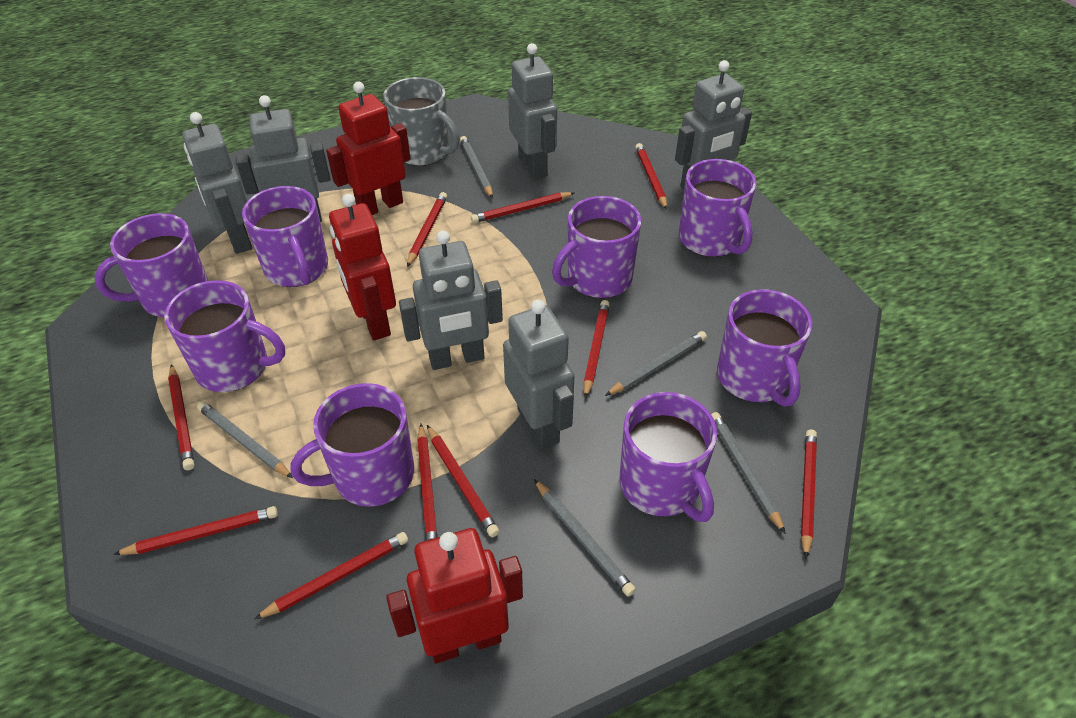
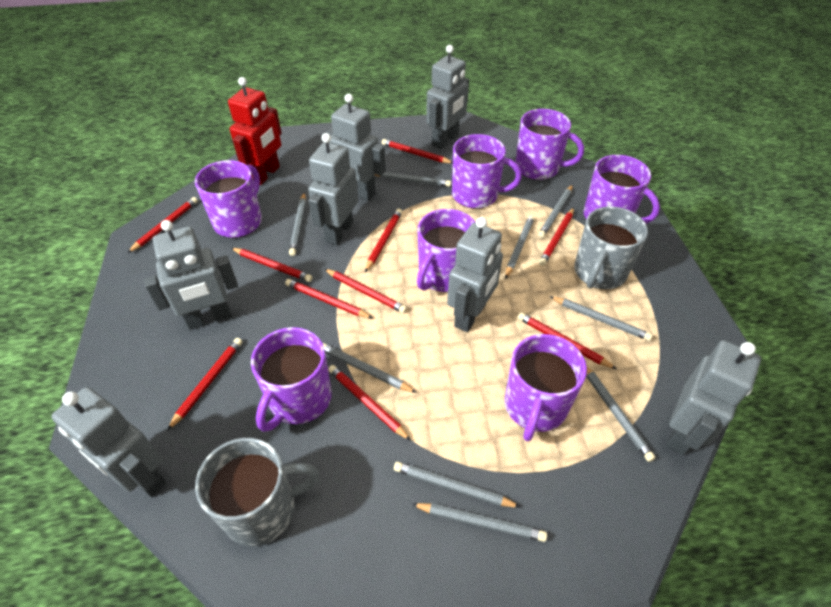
grey mug: 1 -> 2
grey pencil: 5 -> 9
grey robot: 6 -> 7
purple mug: 8 -> 7
red robot: 3 -> 1

